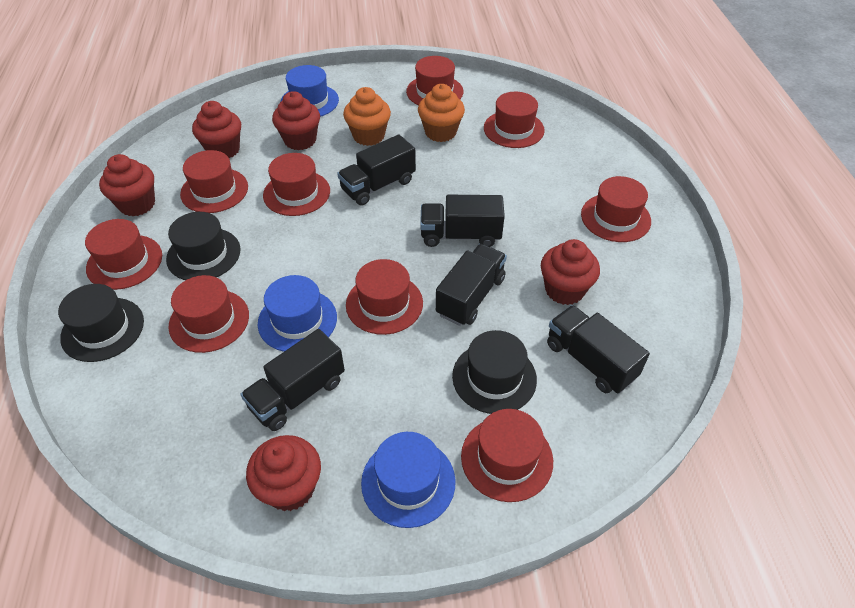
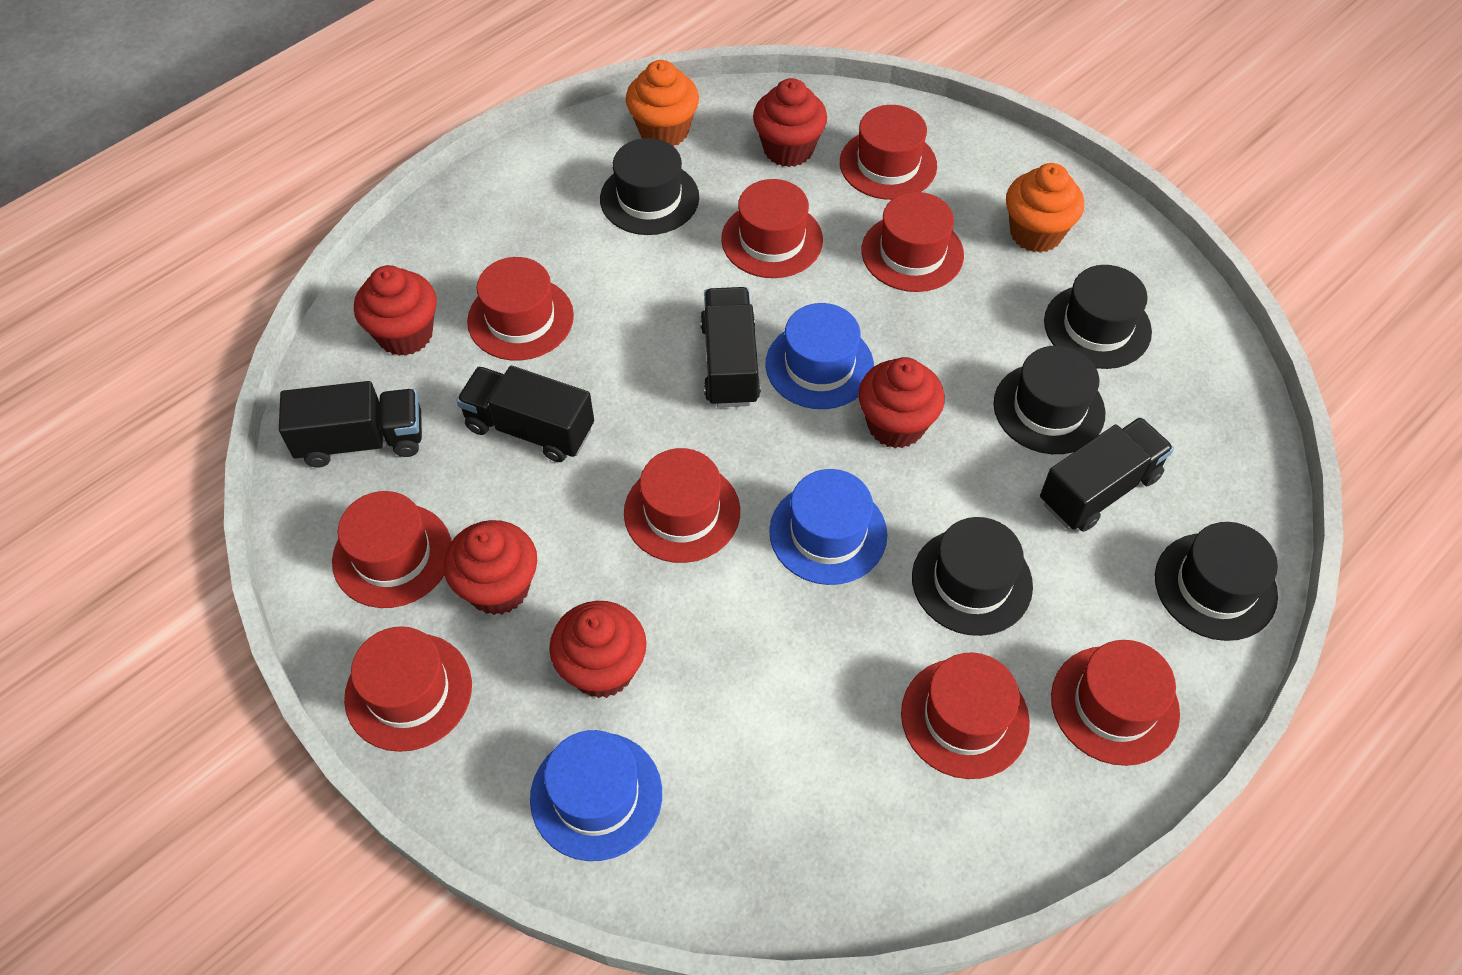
black hat: 3 -> 5
black truck: 5 -> 4

